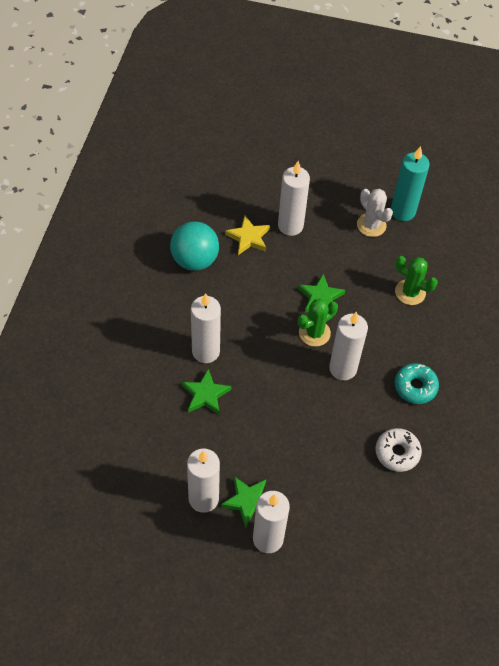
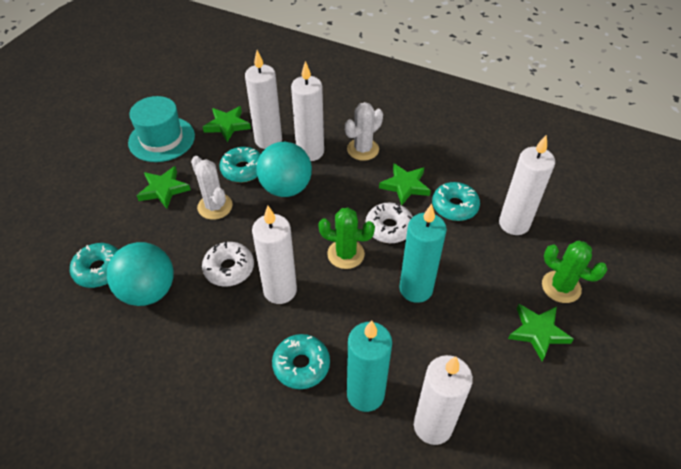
green star: 3 -> 4
turquoise ball: 1 -> 2
turquoise candle: 1 -> 2
turquoise donut: 1 -> 4
turquoise hat: 0 -> 1
white cactus: 1 -> 2
white donut: 1 -> 2
yellow star: 1 -> 0

